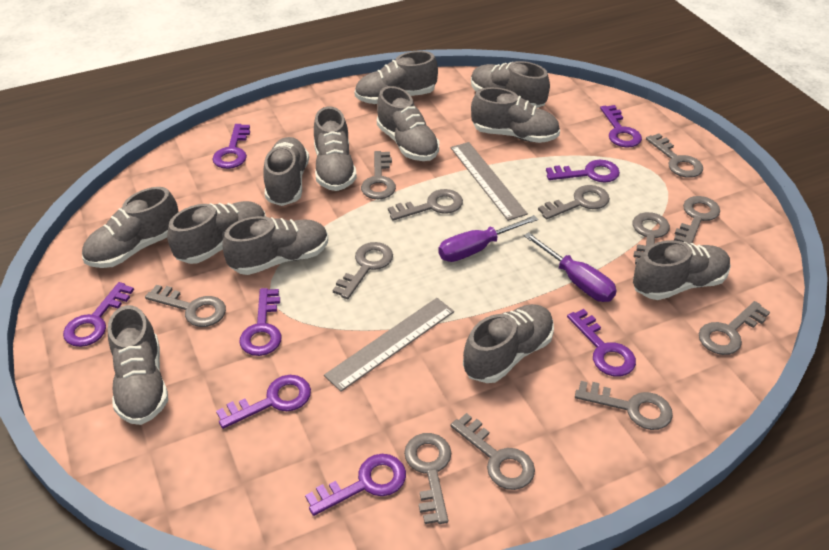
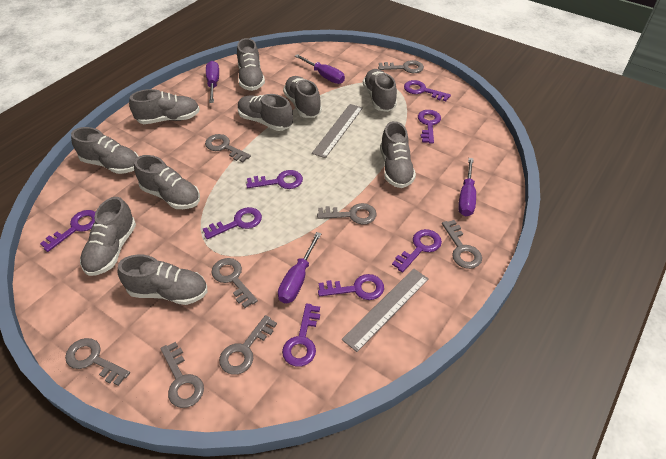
grey key: 12 -> 8
grey shoe: 12 -> 10
purple screwdriver: 2 -> 4

